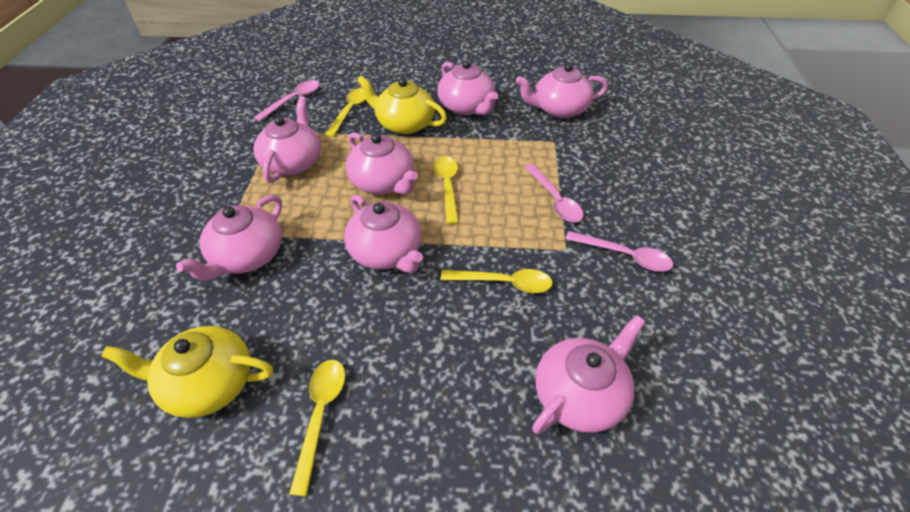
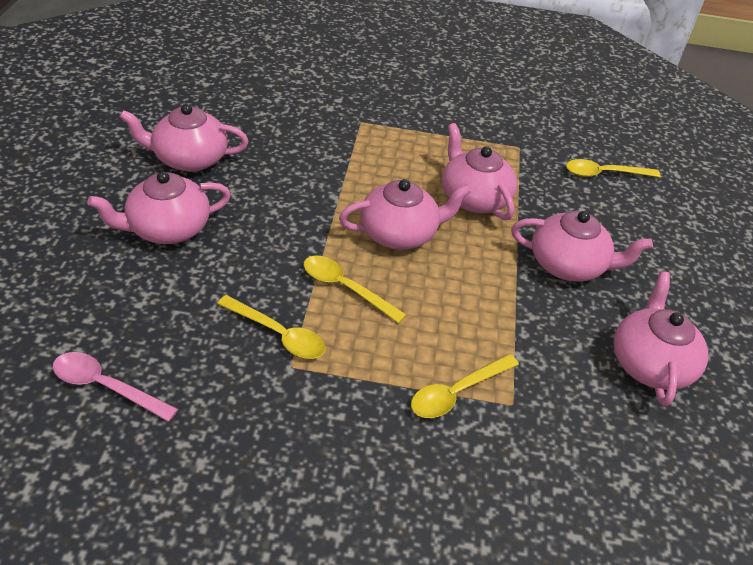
pink spoon: 3 -> 1
pink teapot: 7 -> 6
yellow teapot: 2 -> 0

